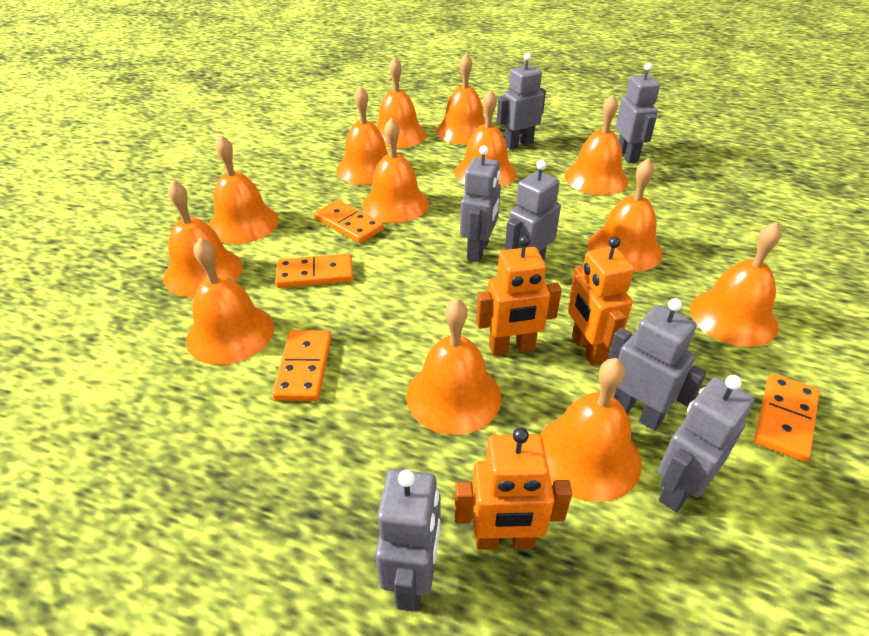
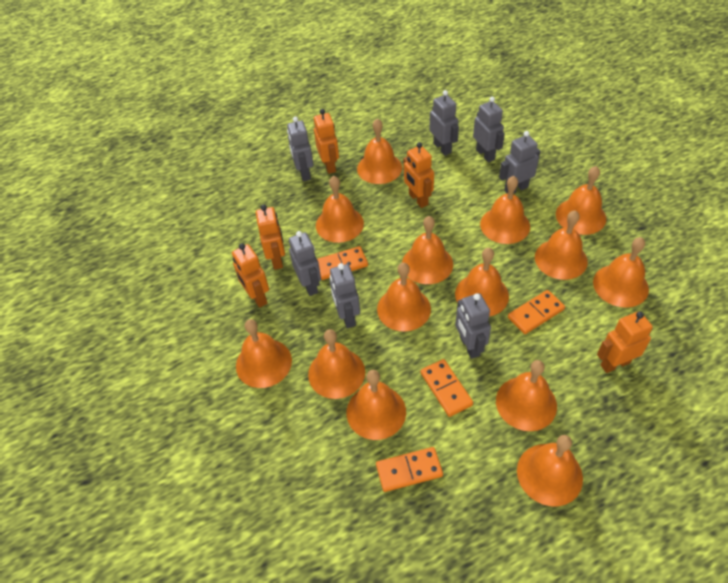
orange bell: 13 -> 14
orange robot: 3 -> 5

